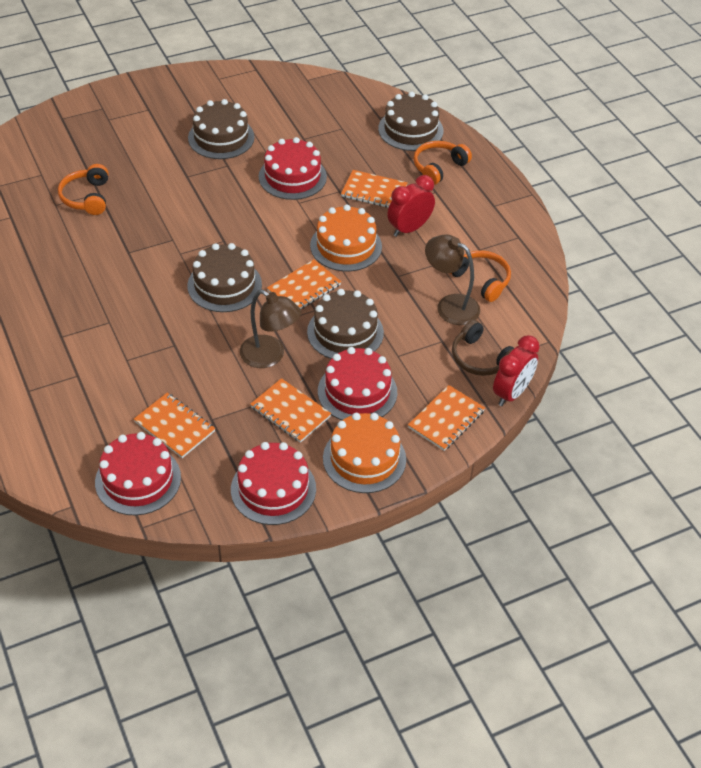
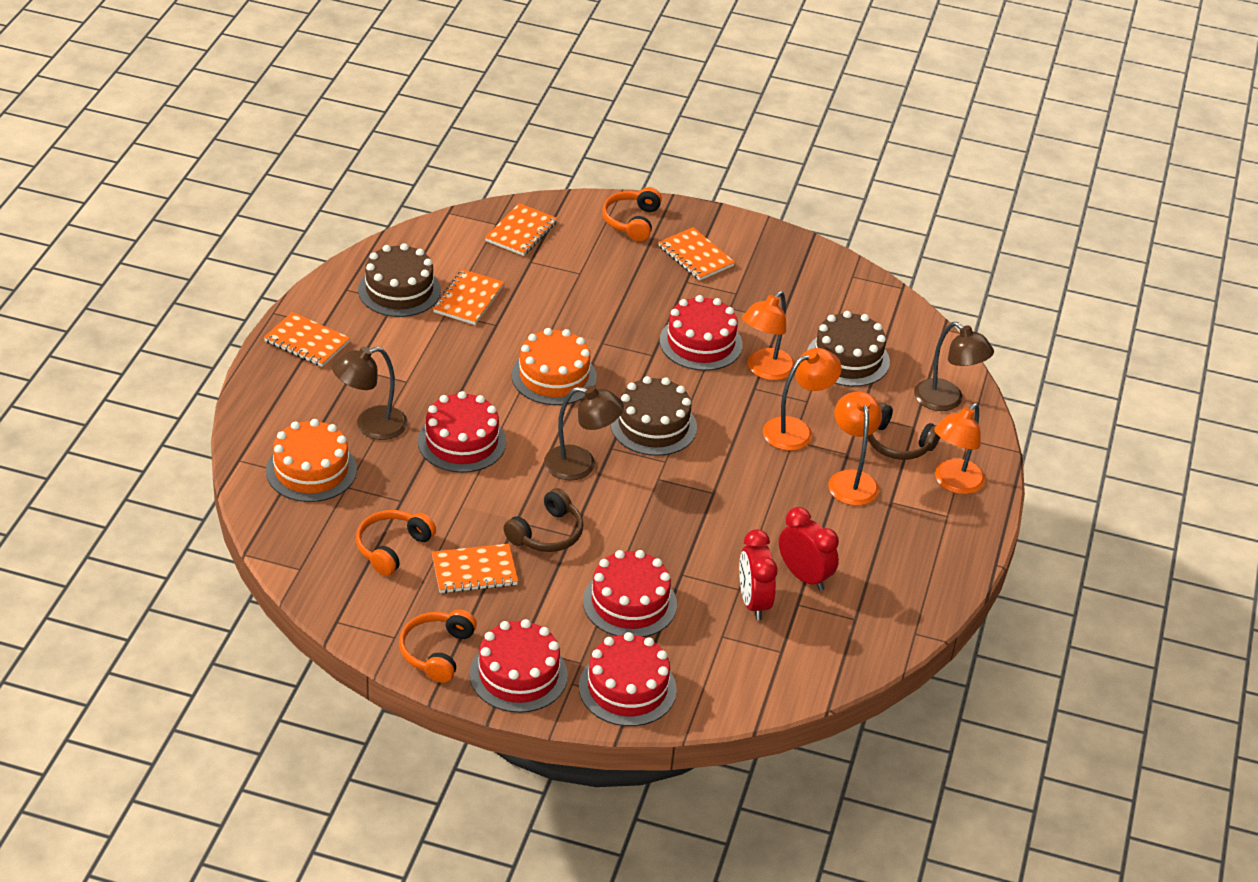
brown cake: 4 -> 3
brown headphones: 1 -> 2
brown lamp: 2 -> 3
orange lamp: 0 -> 4
red cake: 4 -> 5

